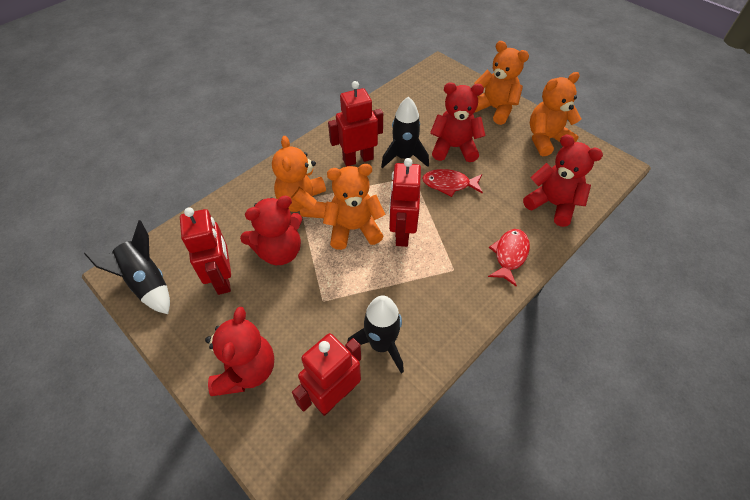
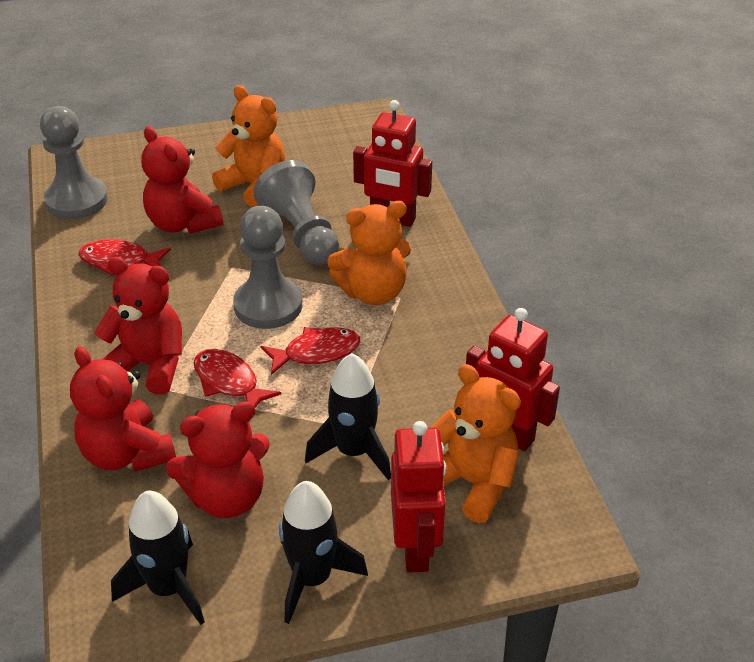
grey pawn: 0 -> 3
orange teddy bear: 4 -> 3
red fish: 2 -> 3
red robot: 4 -> 3

